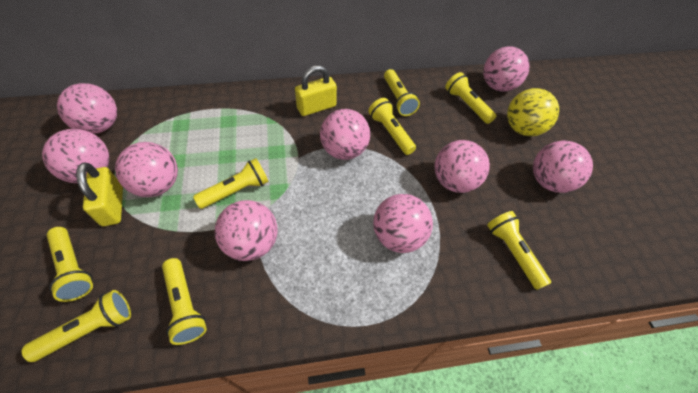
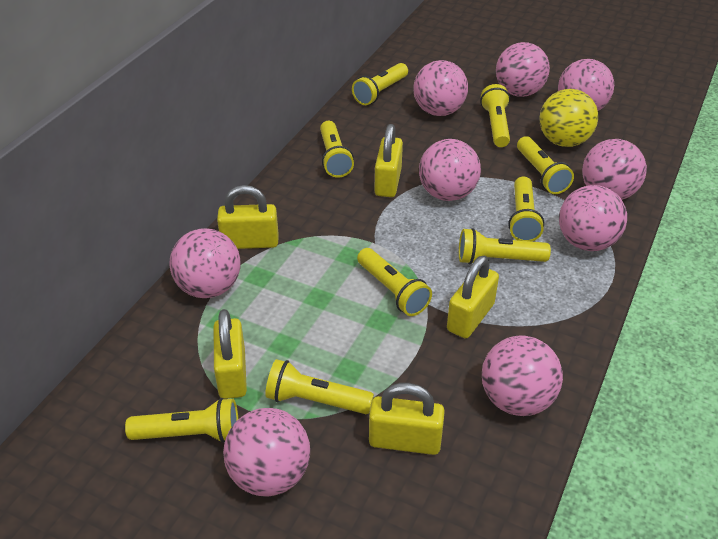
yellow flashlight: 8 -> 9
yellow padlock: 2 -> 5

